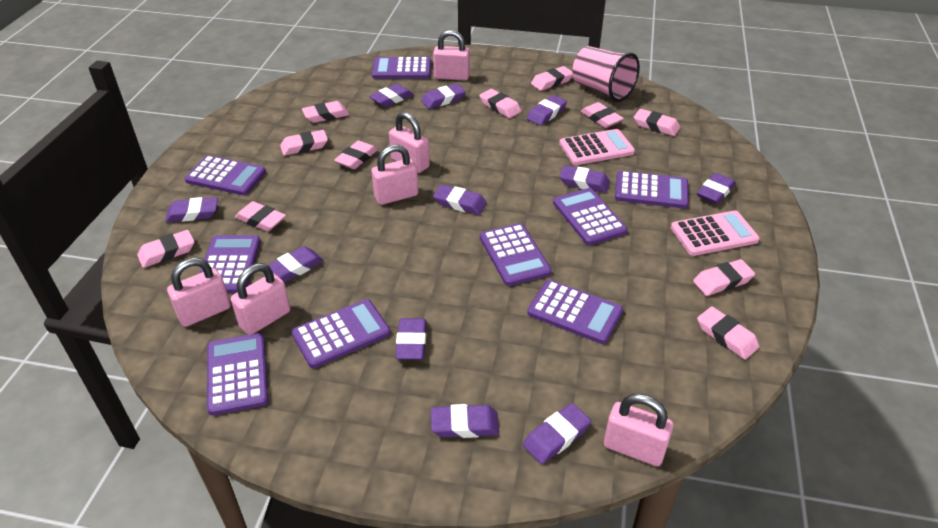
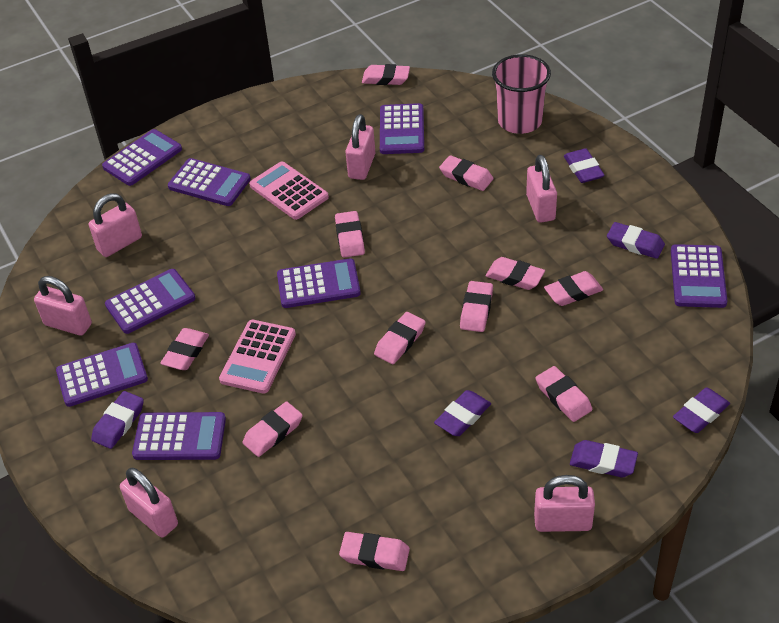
purple calculator: 9 -> 8
purple eraser: 11 -> 6

